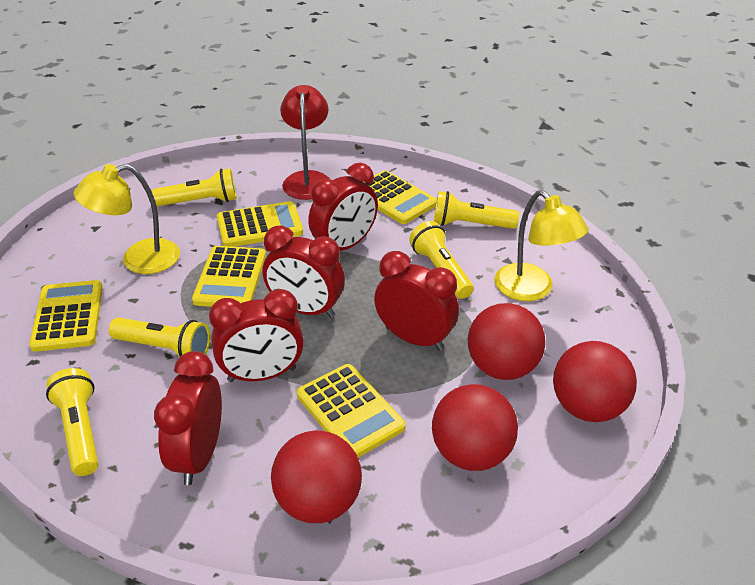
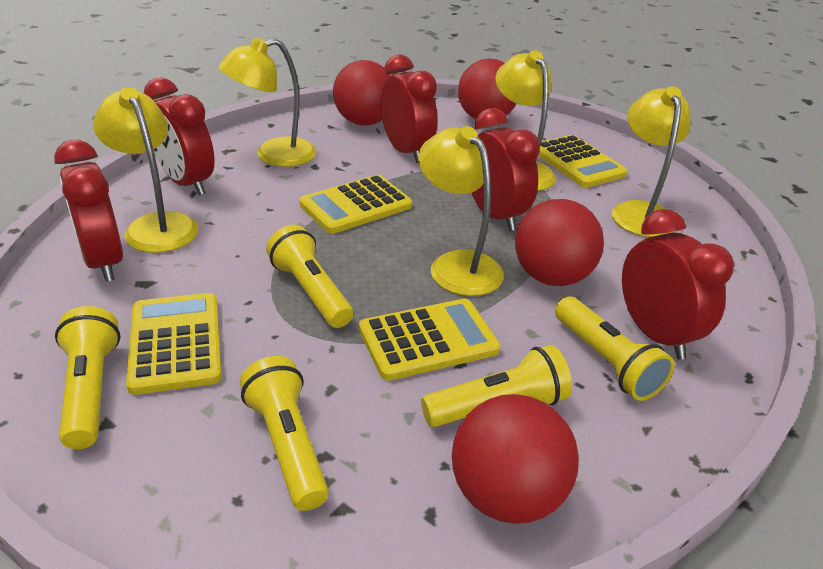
red lamp: 1 -> 0
yellow calculator: 5 -> 4
yellow lamp: 2 -> 5

